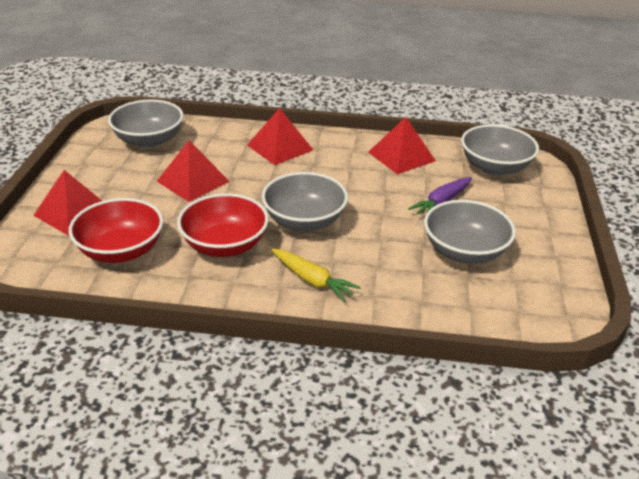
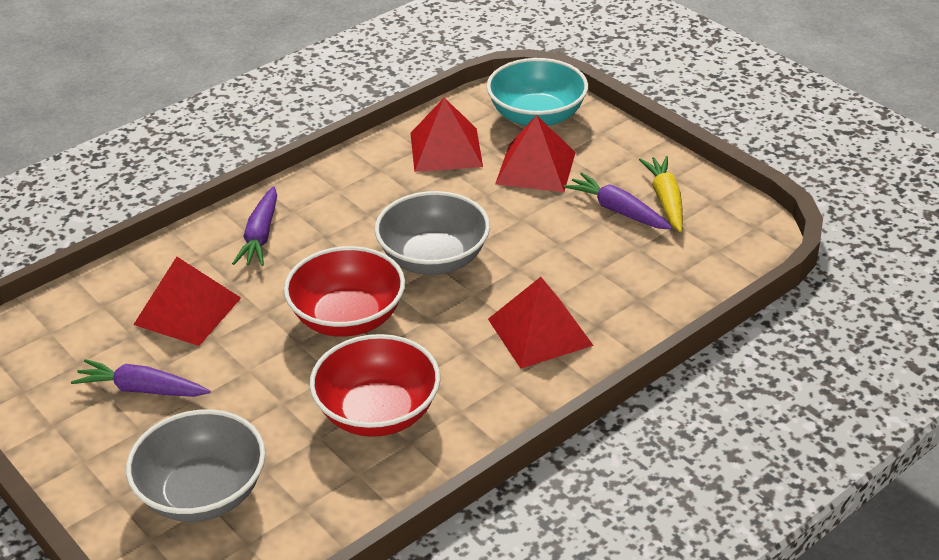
grey bowl: 4 -> 2
purple carrot: 1 -> 3
turquoise bowl: 0 -> 1

